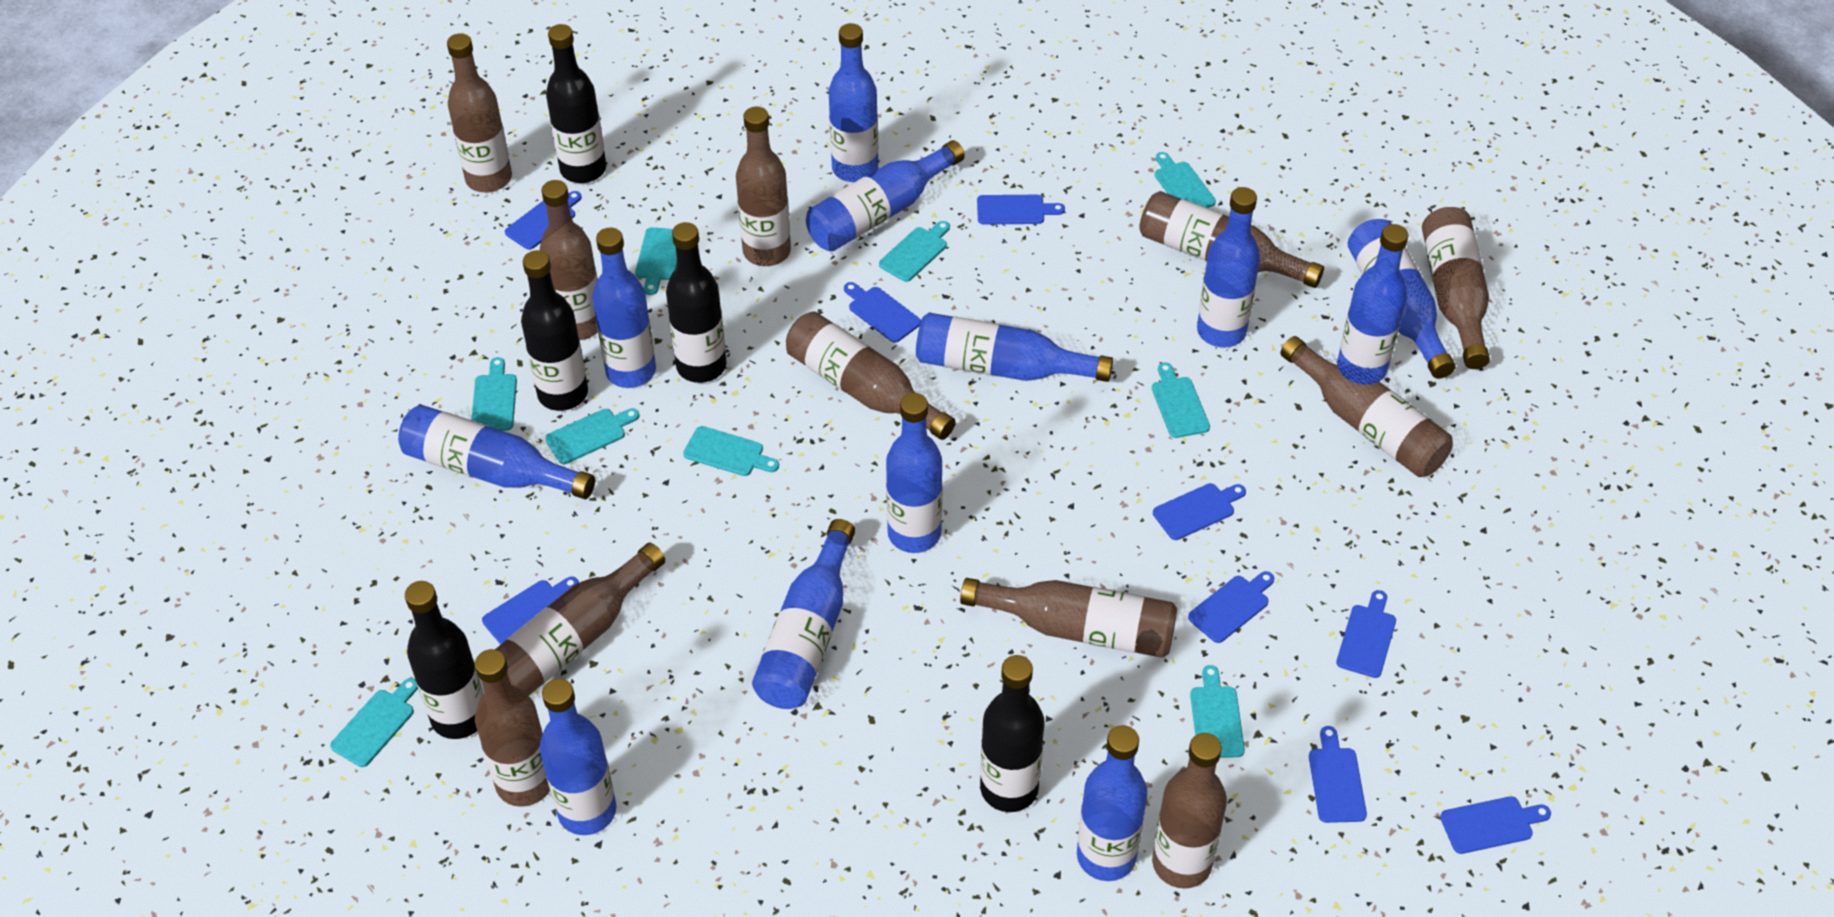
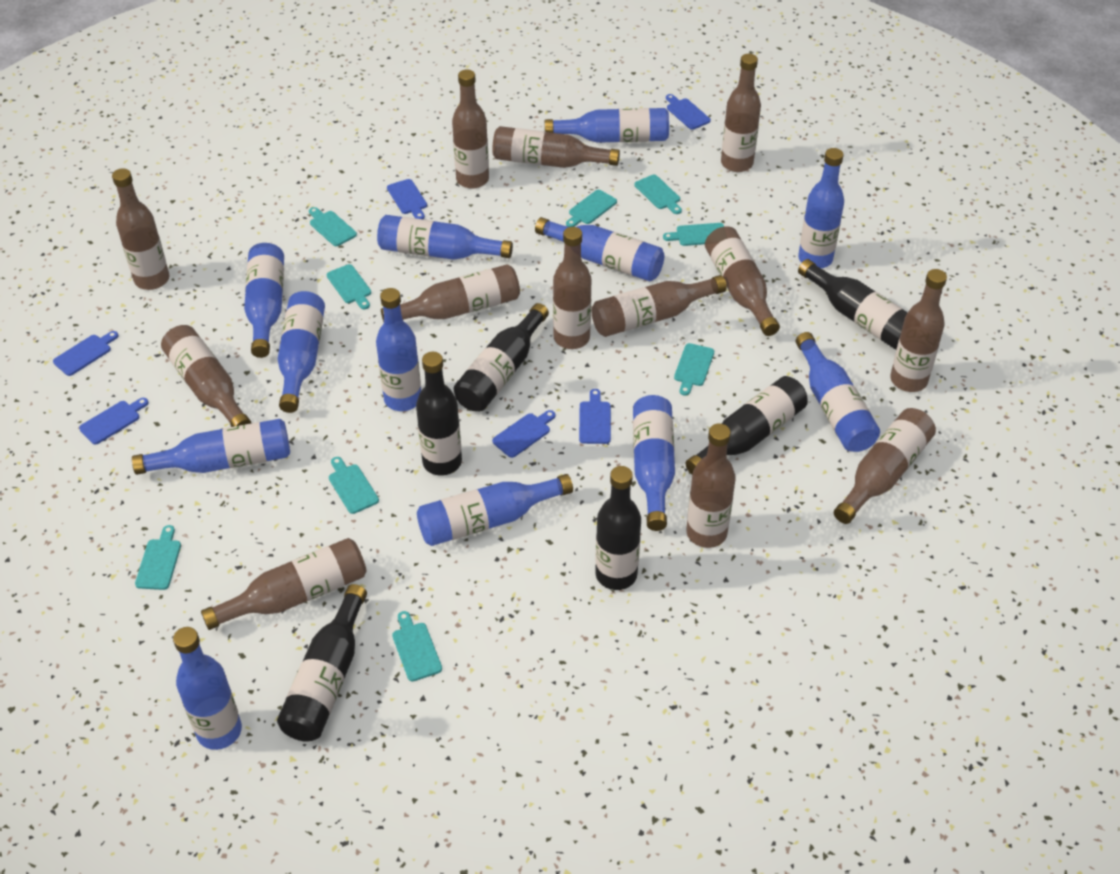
black bottle: 5 -> 6
blue cutting board: 9 -> 6
brown bottle: 11 -> 13

